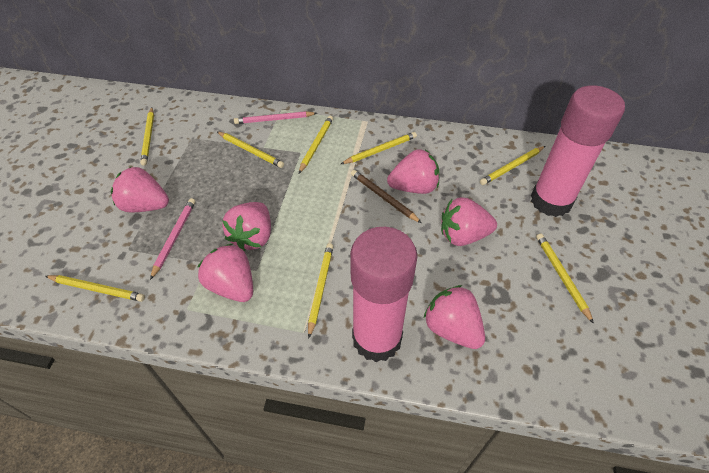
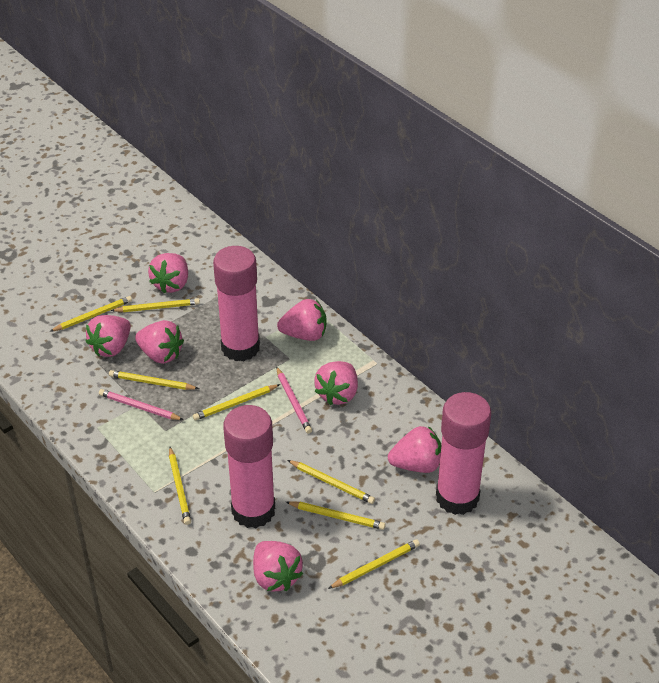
brown pencil: 1 -> 0
pink glue stick: 2 -> 3
pink strawberry: 6 -> 7

